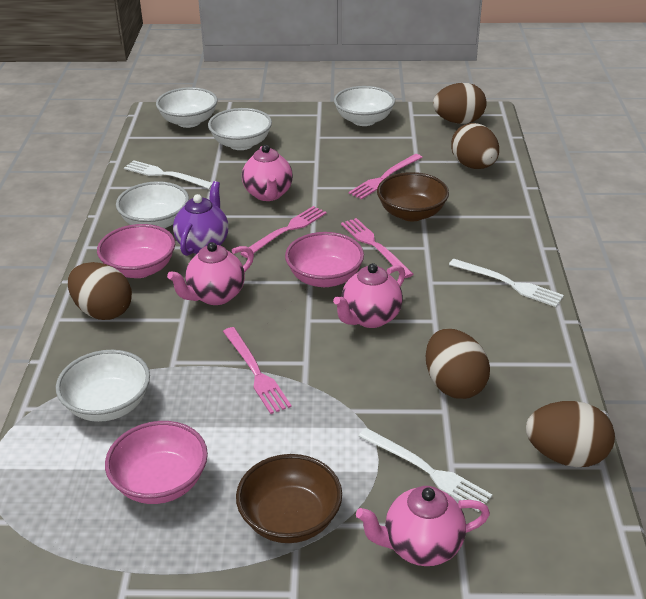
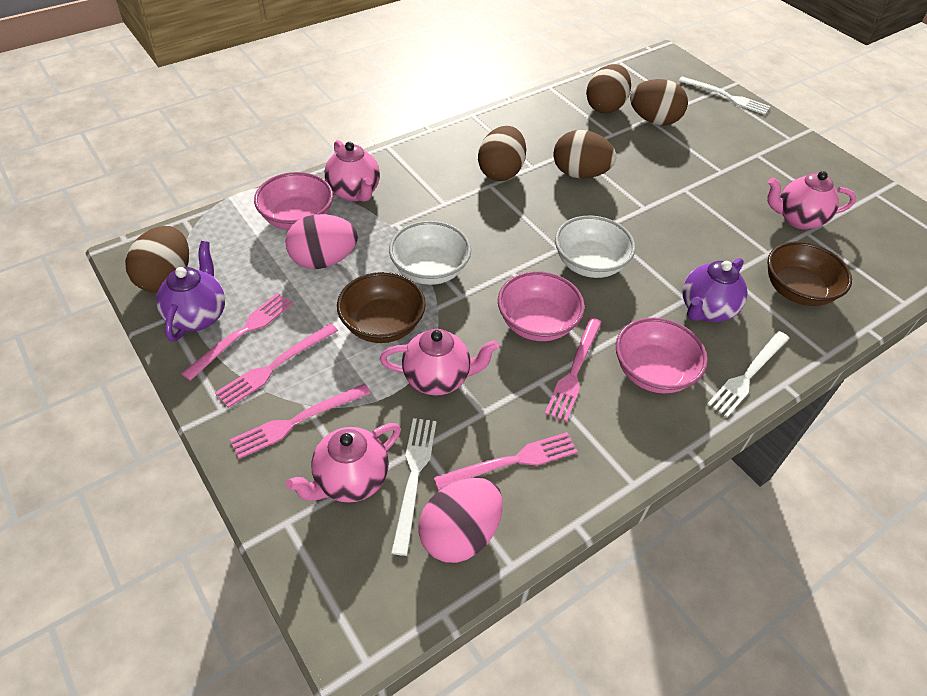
pink egg: 0 -> 2
pink fork: 4 -> 5
purple teapot: 1 -> 2
white bowl: 5 -> 2

